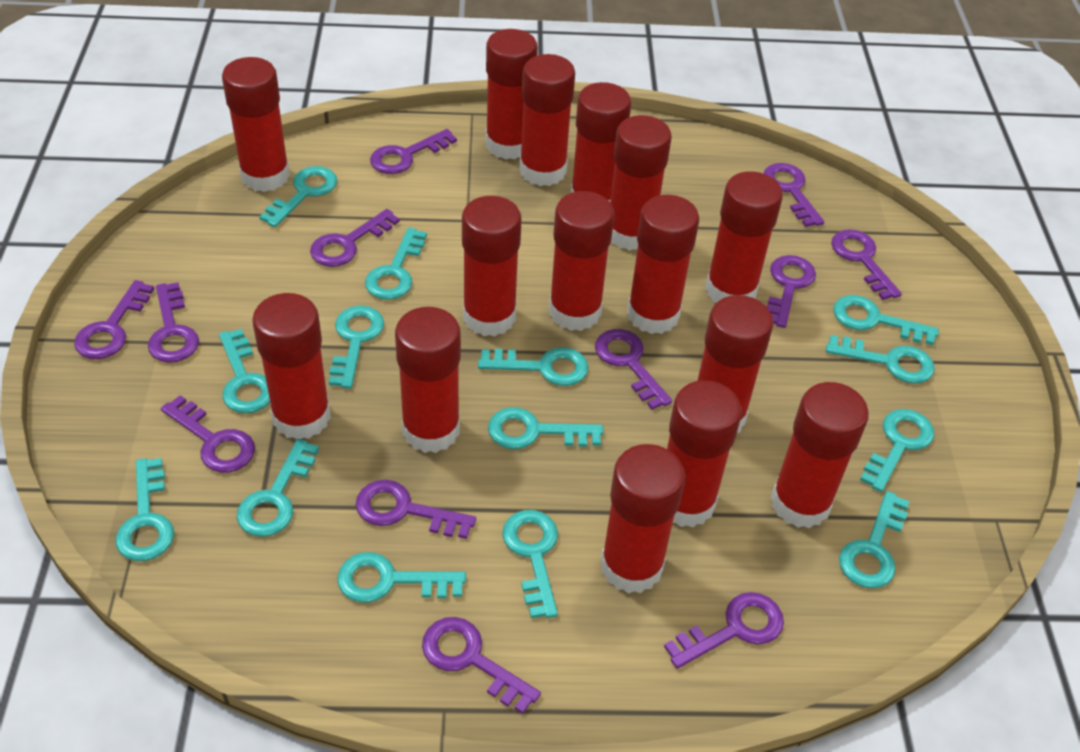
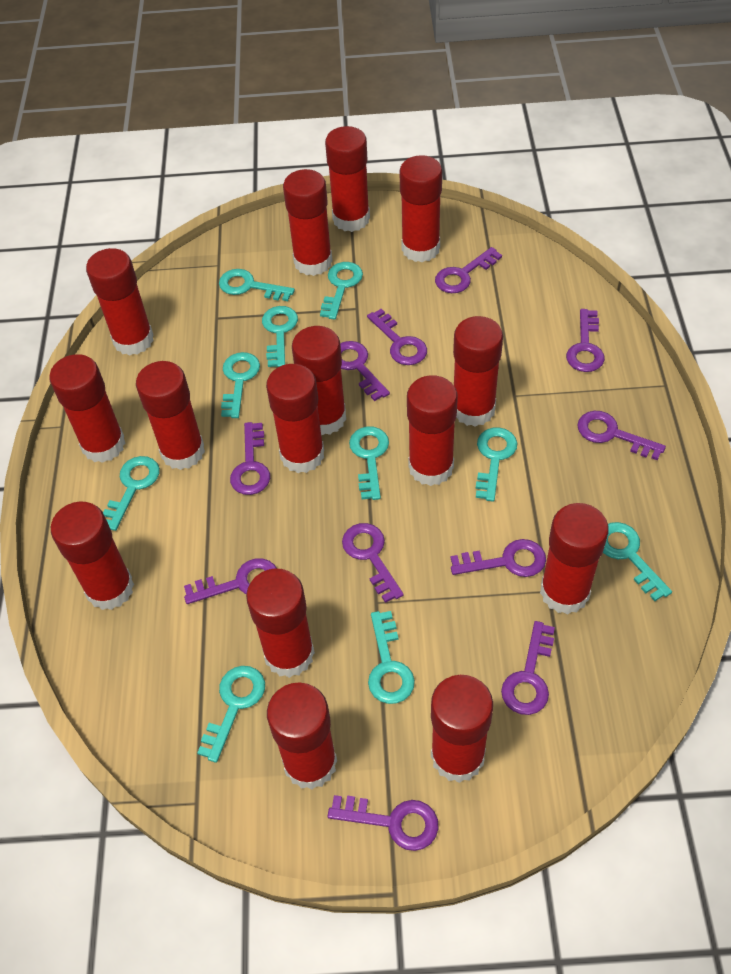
purple key: 12 -> 11
turquoise key: 14 -> 10

